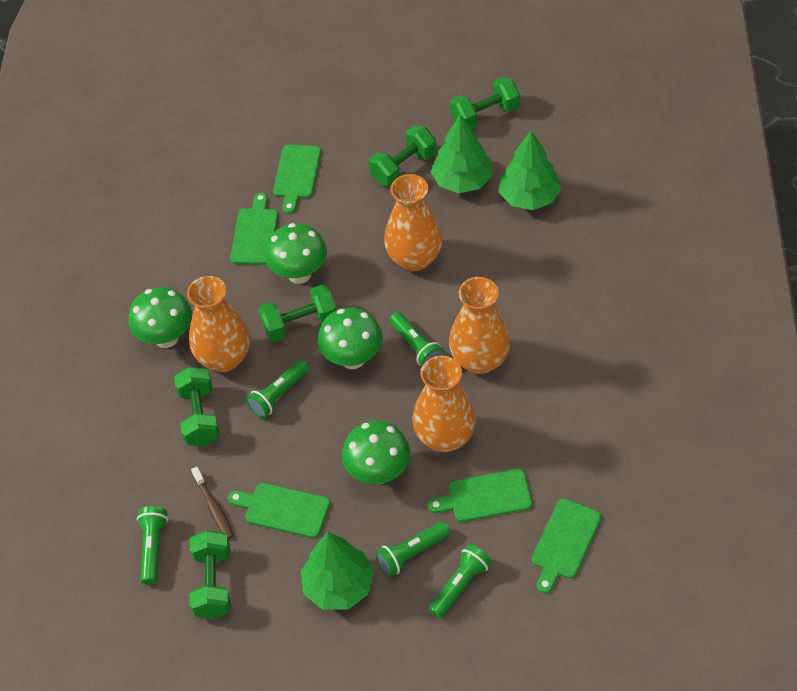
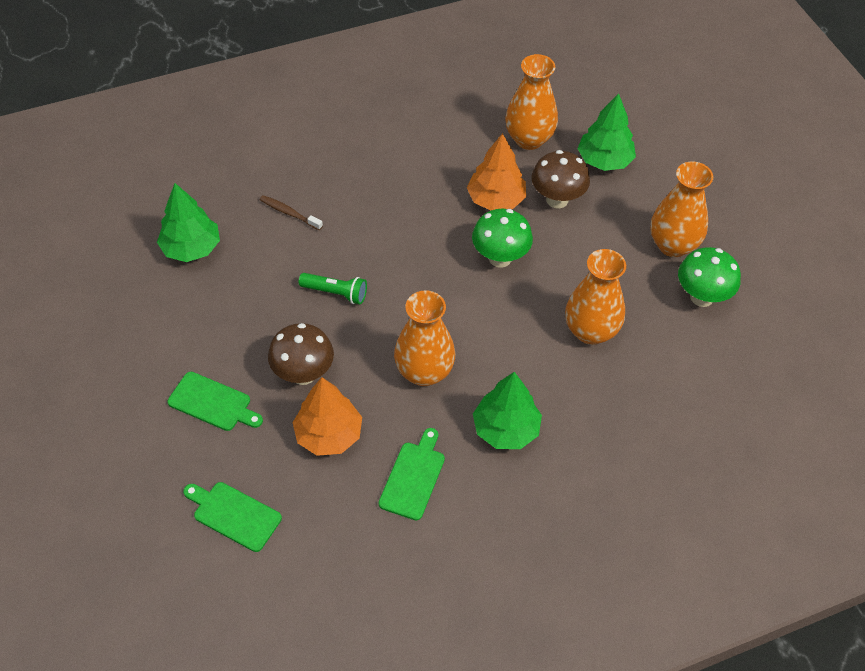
brown mushroom: 0 -> 2
green cutting board: 5 -> 3
green dumbbell: 5 -> 0
green flashlight: 5 -> 1
green mushroom: 4 -> 2
orange tree: 0 -> 2

